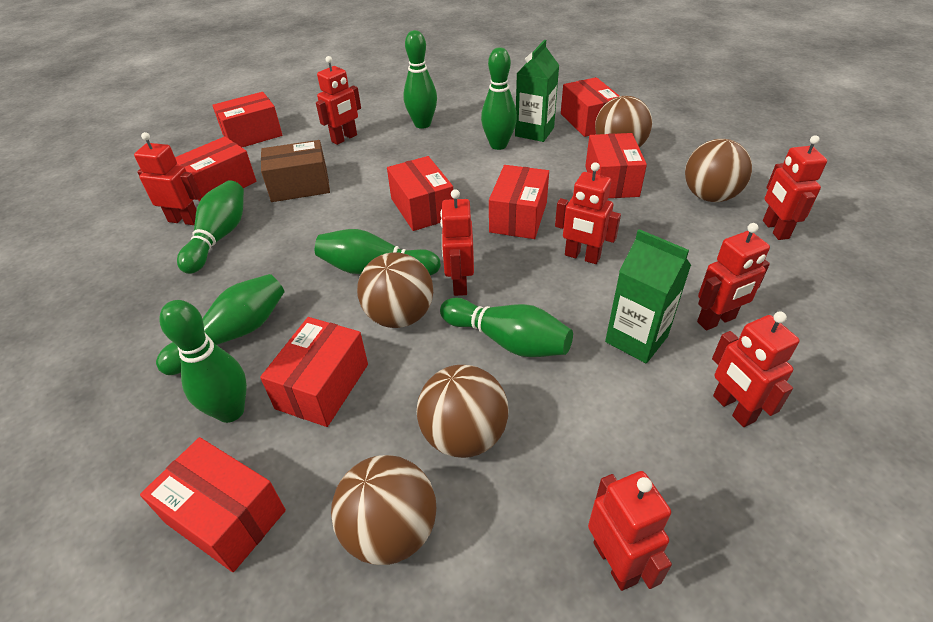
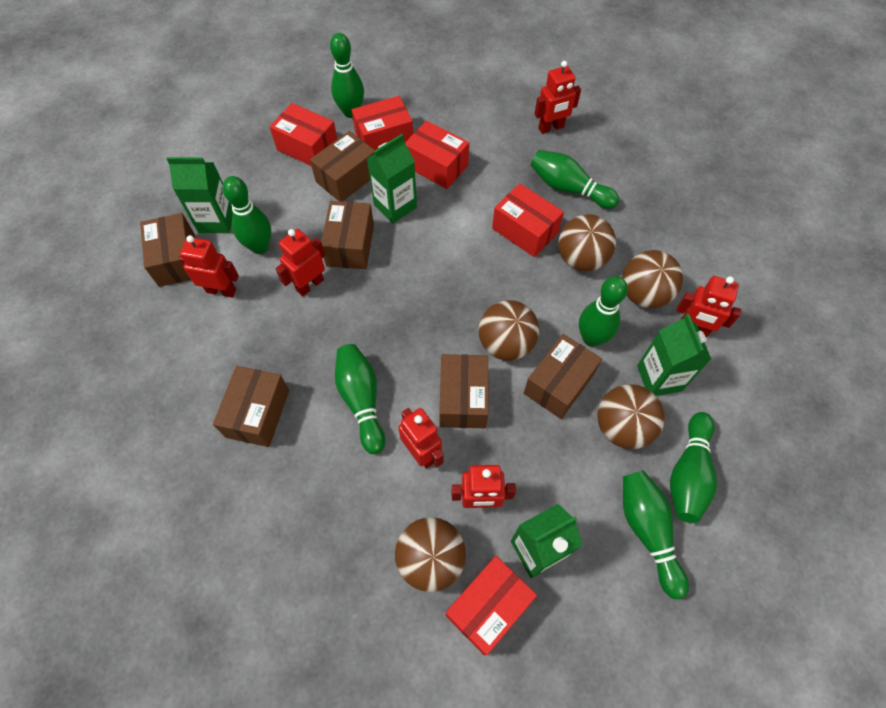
brown box: 1 -> 6
green carton: 2 -> 4
red box: 8 -> 5
red robot: 8 -> 6

